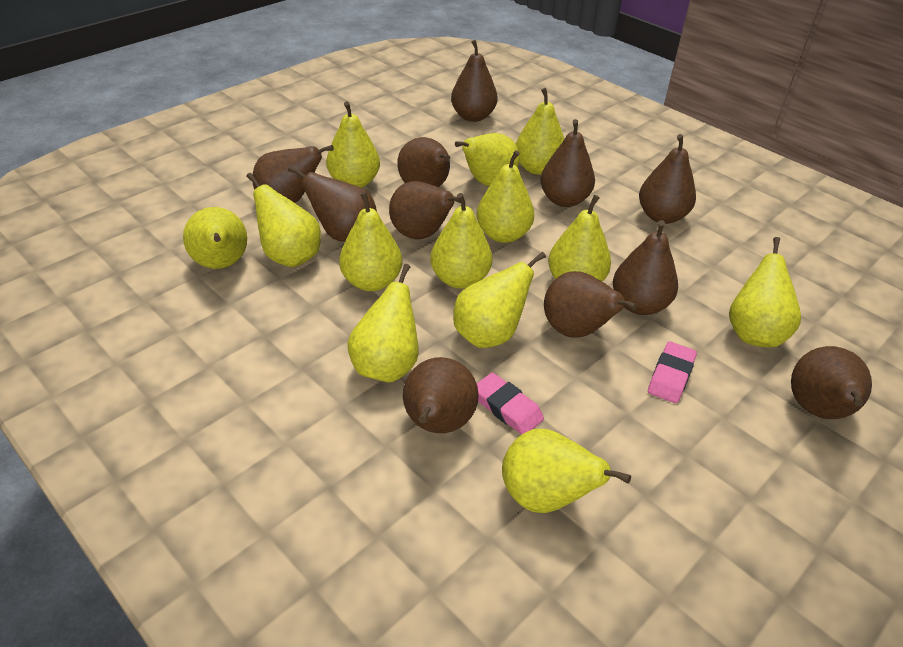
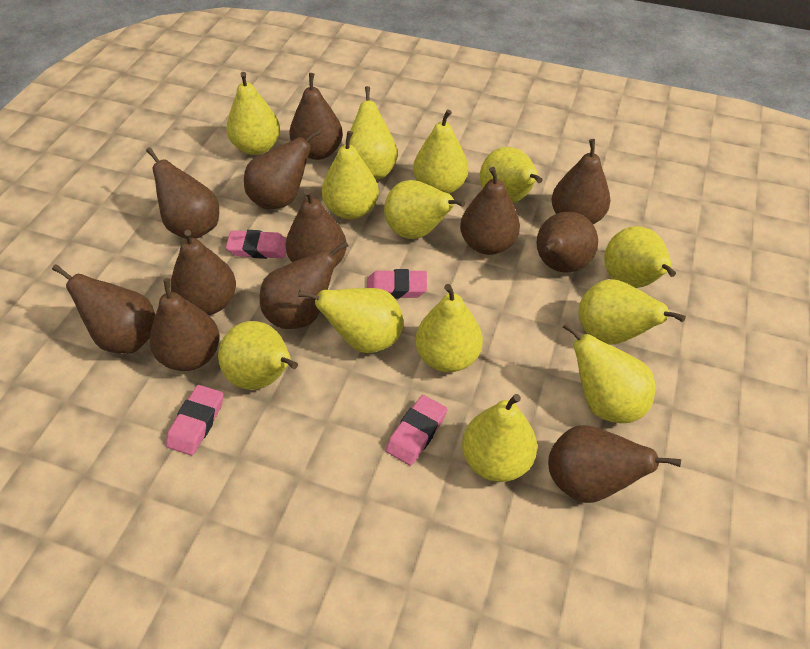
brown pear: 11 -> 12
pink eraser: 2 -> 4

